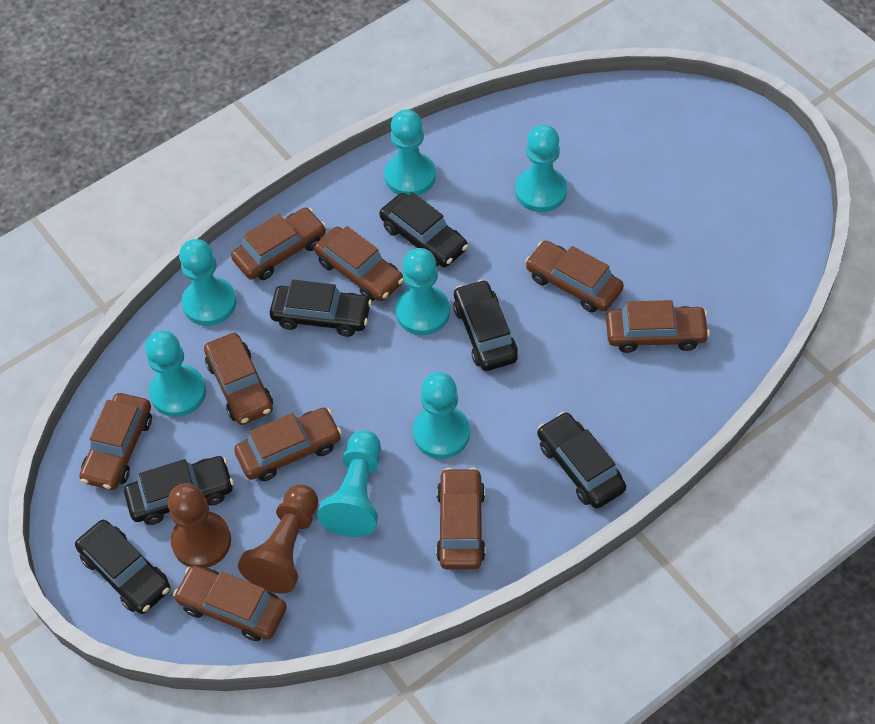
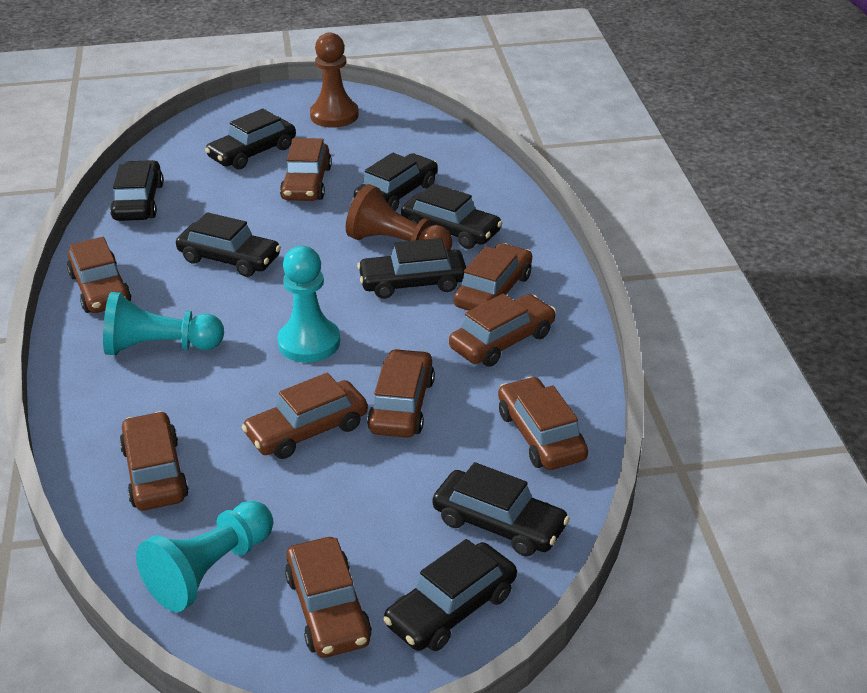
black car: 6 -> 8
turquoise pawn: 7 -> 3

